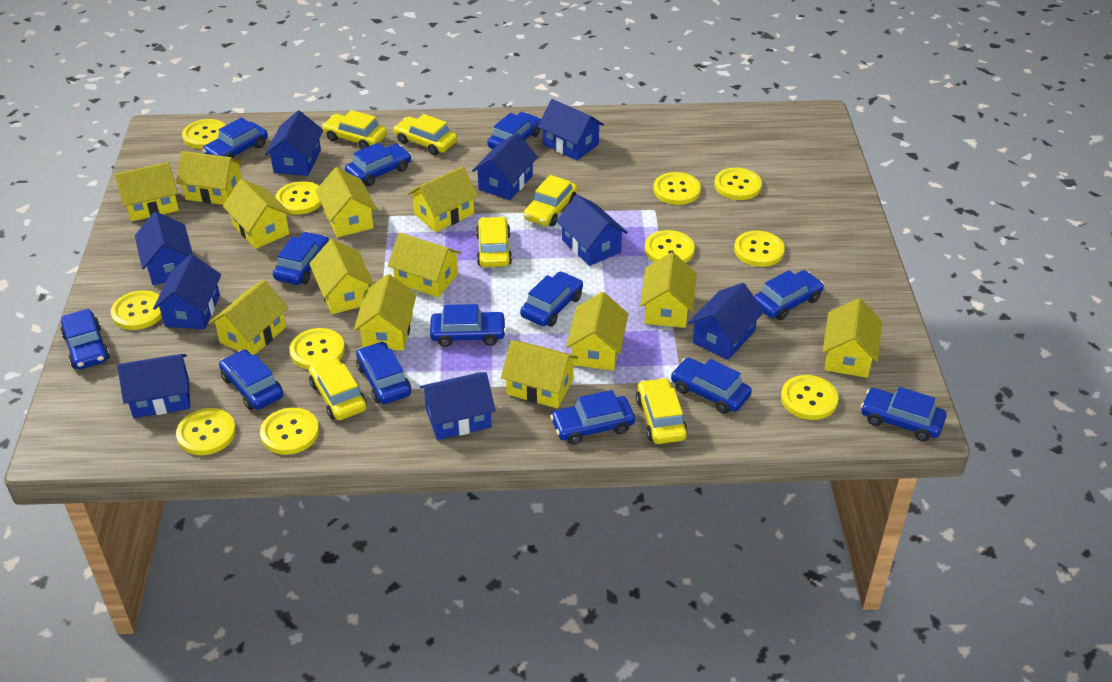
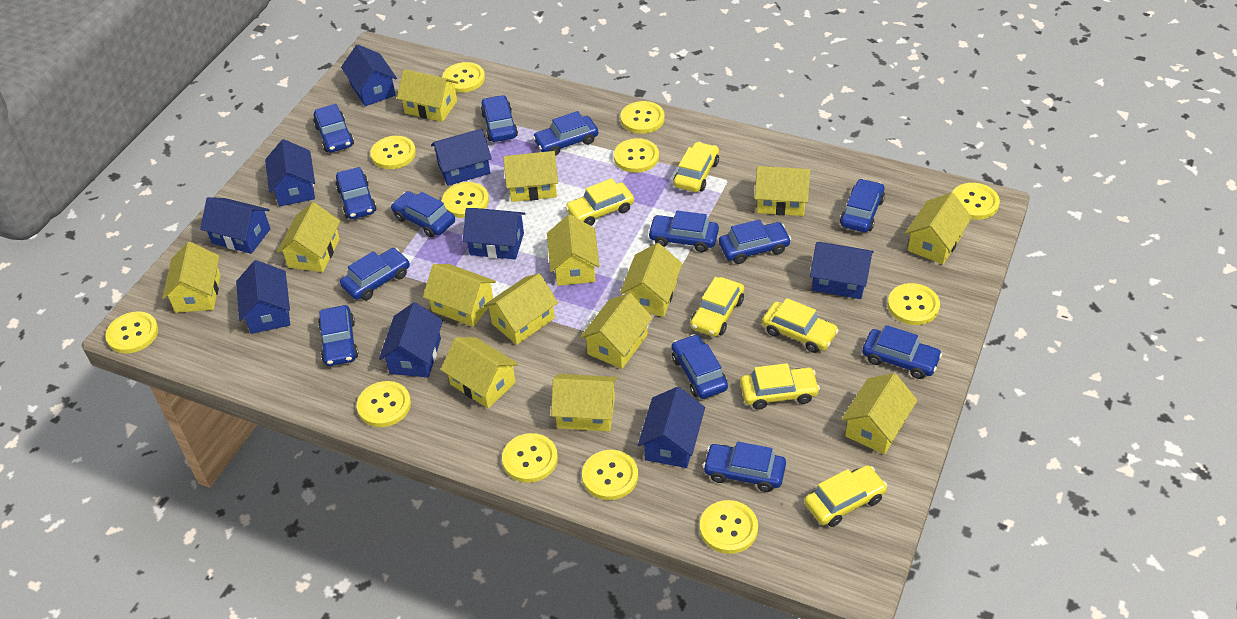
yellow button: 11 -> 12
yellow house: 13 -> 14

